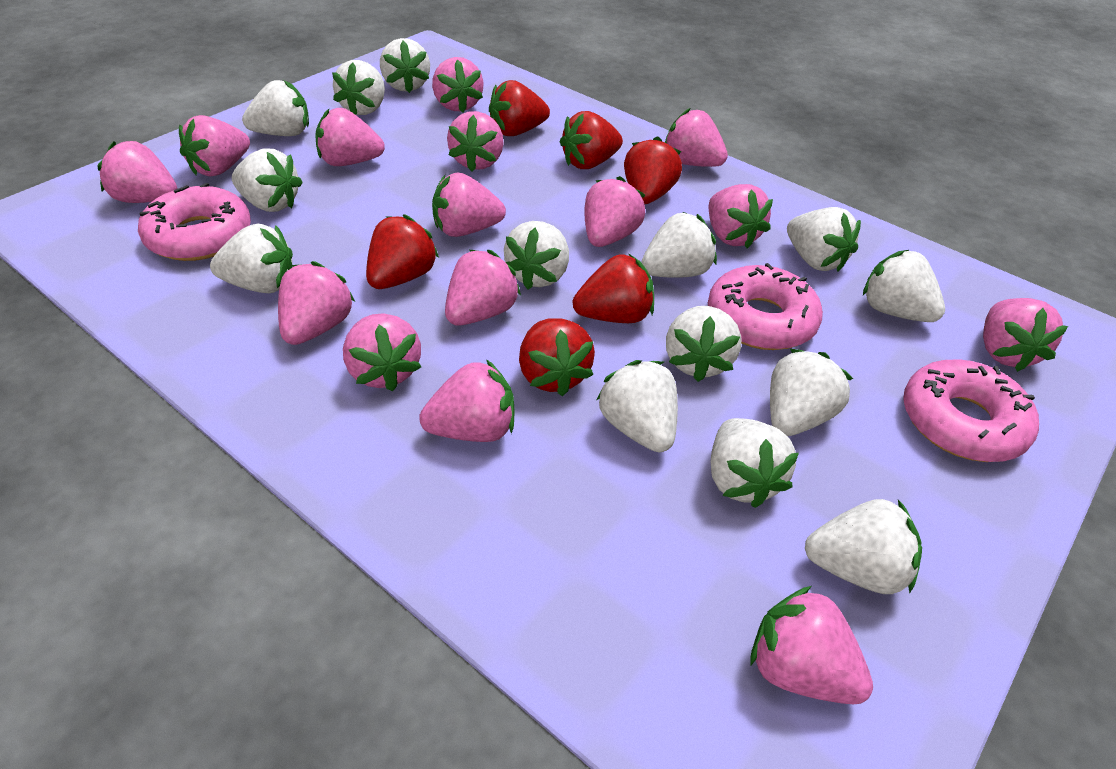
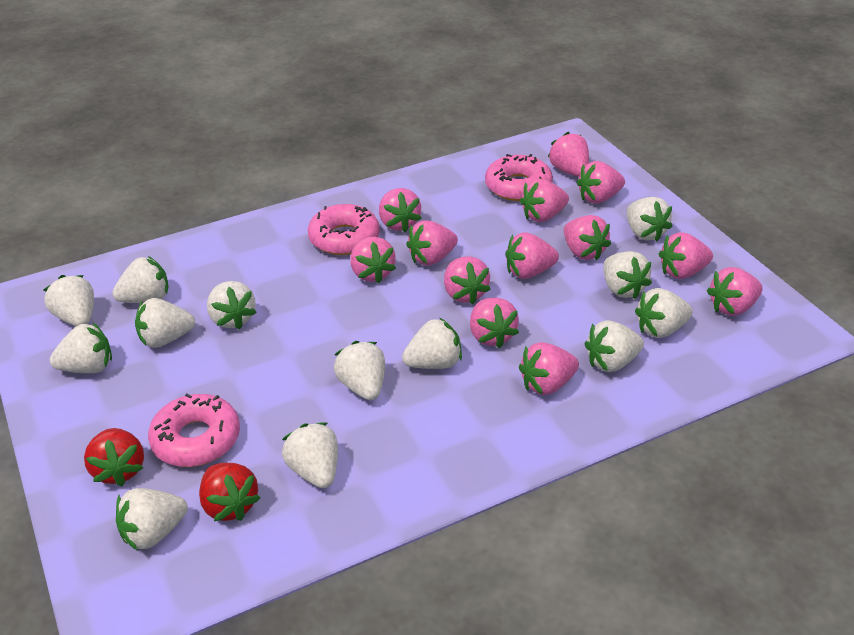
pink strawberry: 15 -> 13
red strawberry: 6 -> 2
white strawberry: 14 -> 13

